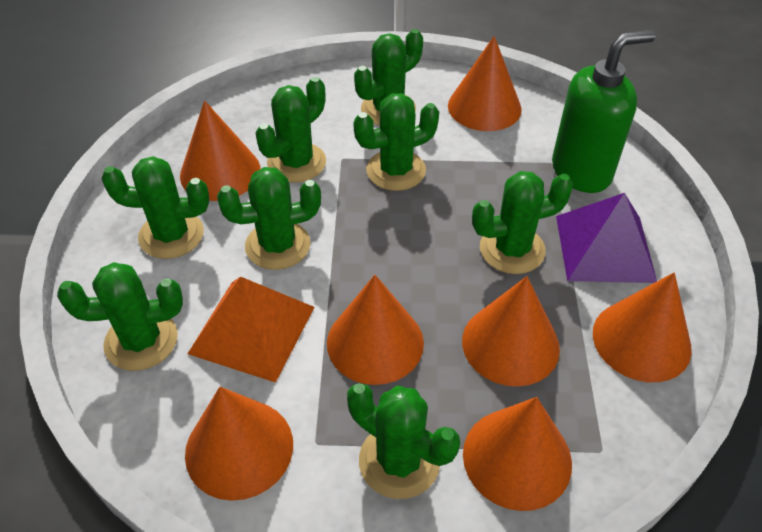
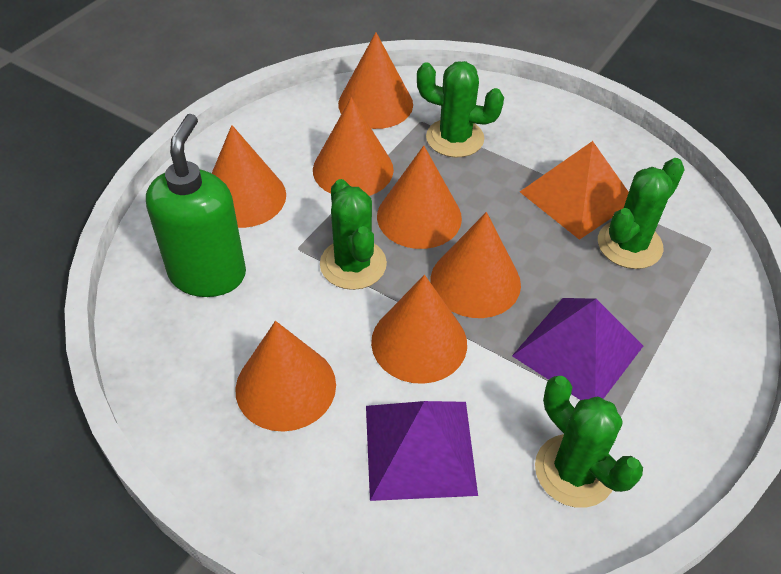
green cactus: 8 -> 4
purple pyramid: 1 -> 2

